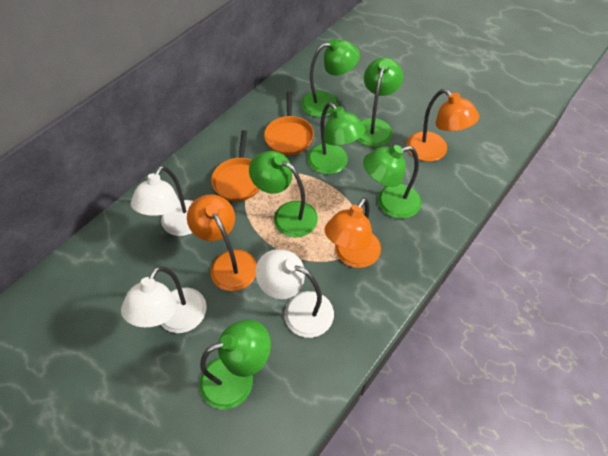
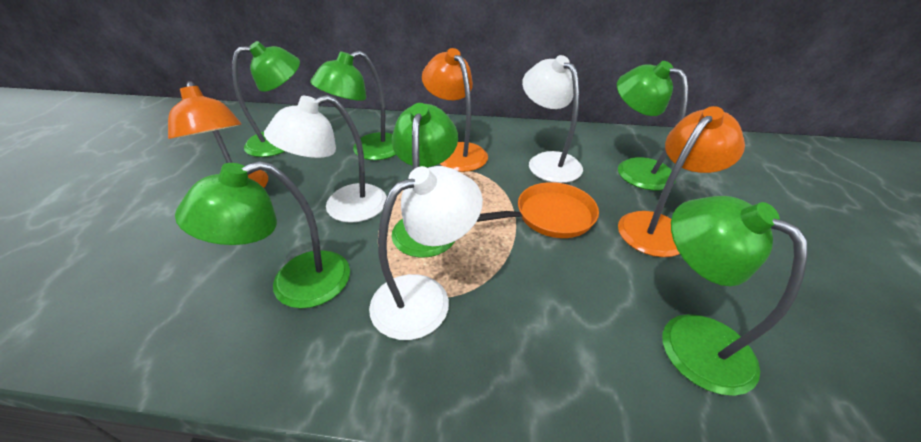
orange pan: 2 -> 1

